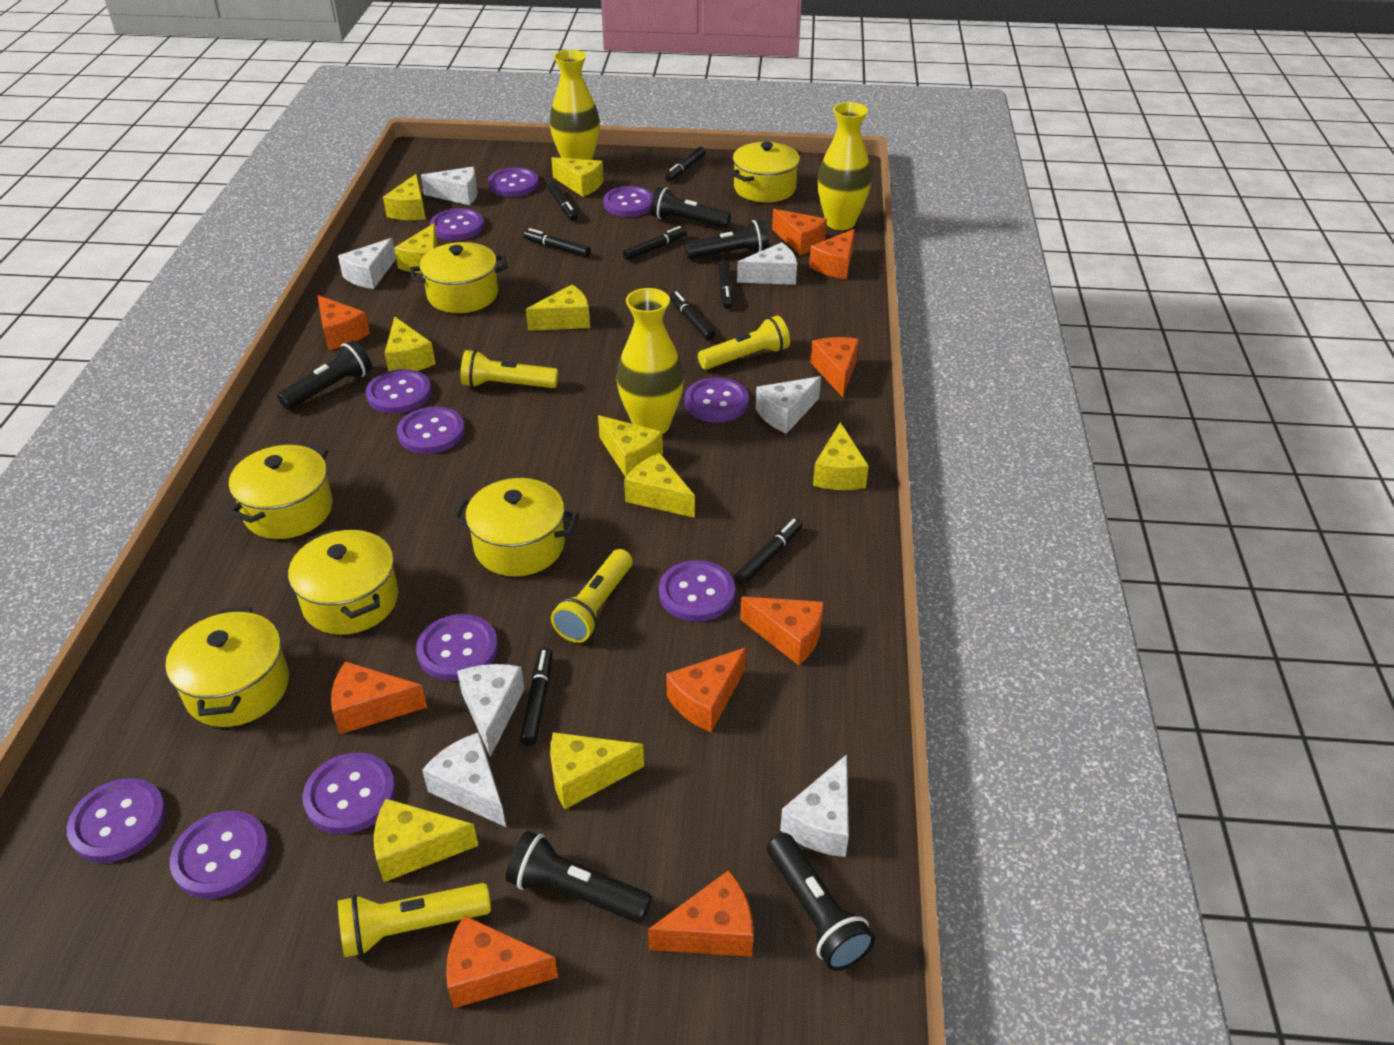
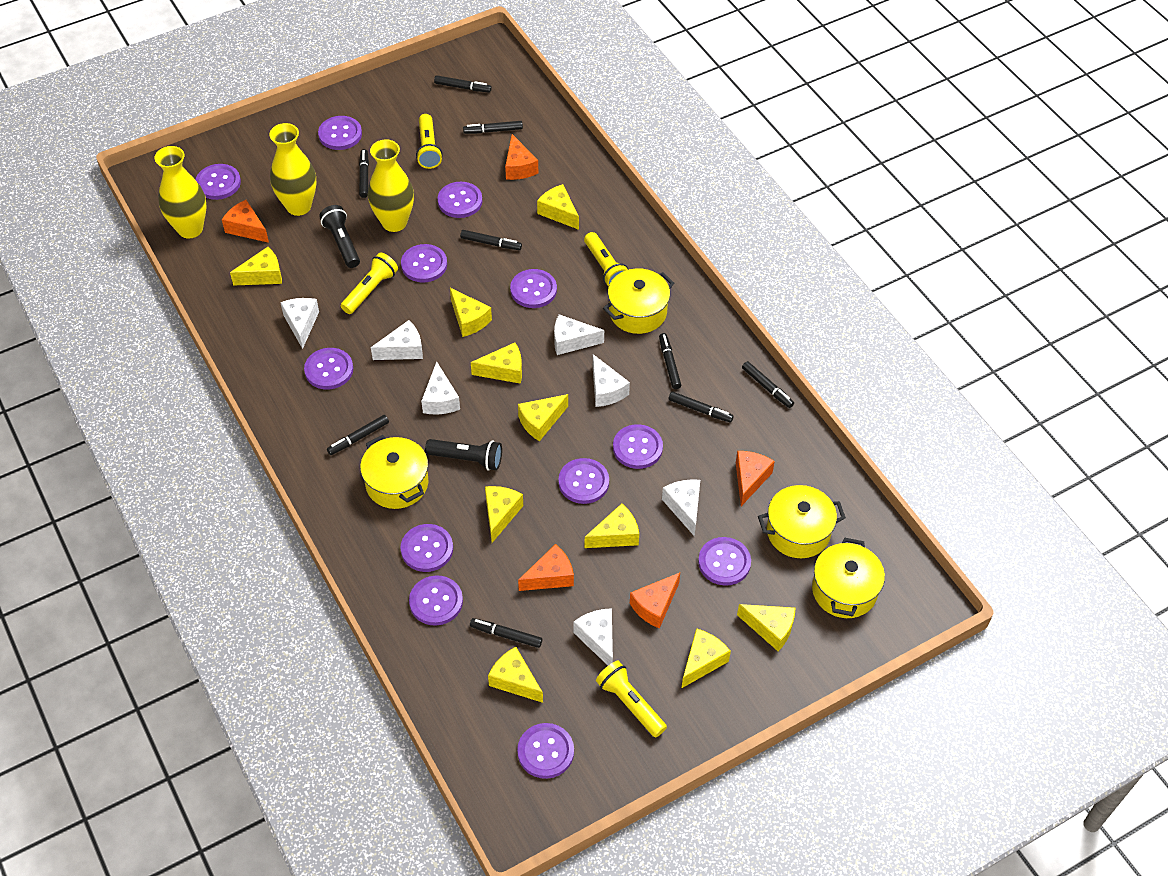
black flashlight: 5 -> 2
black marker: 8 -> 9
orange cheese: 9 -> 5
purple button: 11 -> 12
yellow pot: 6 -> 4

